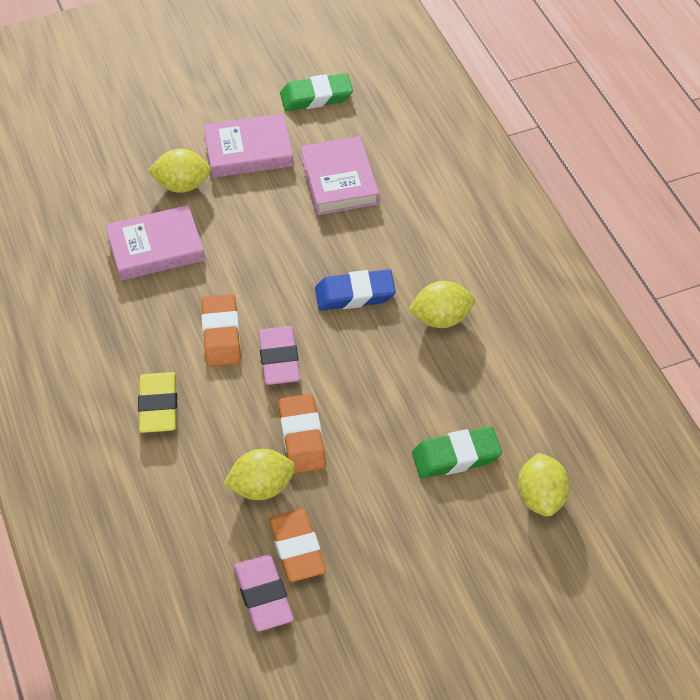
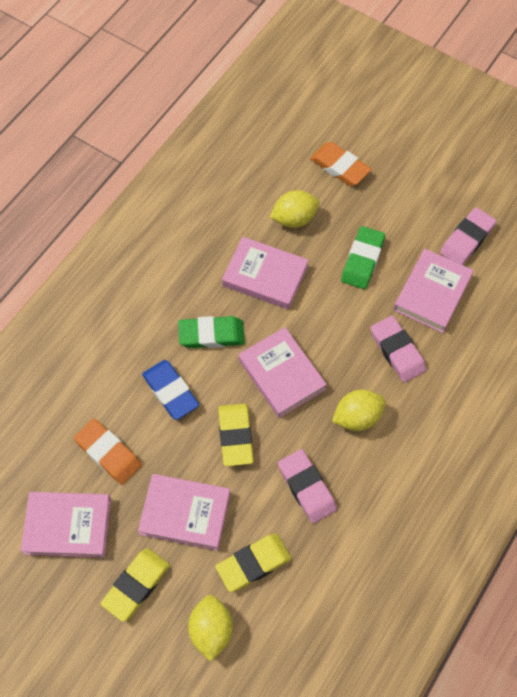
orange eraser: 3 -> 2
pink book: 3 -> 5
pink eraser: 2 -> 3
yellow eraser: 1 -> 3
yellow lemon: 4 -> 3

